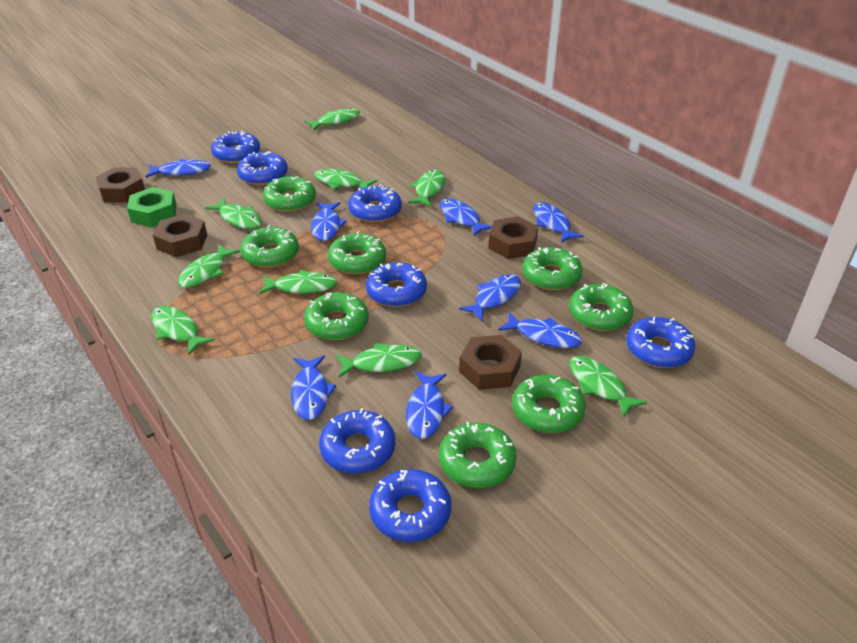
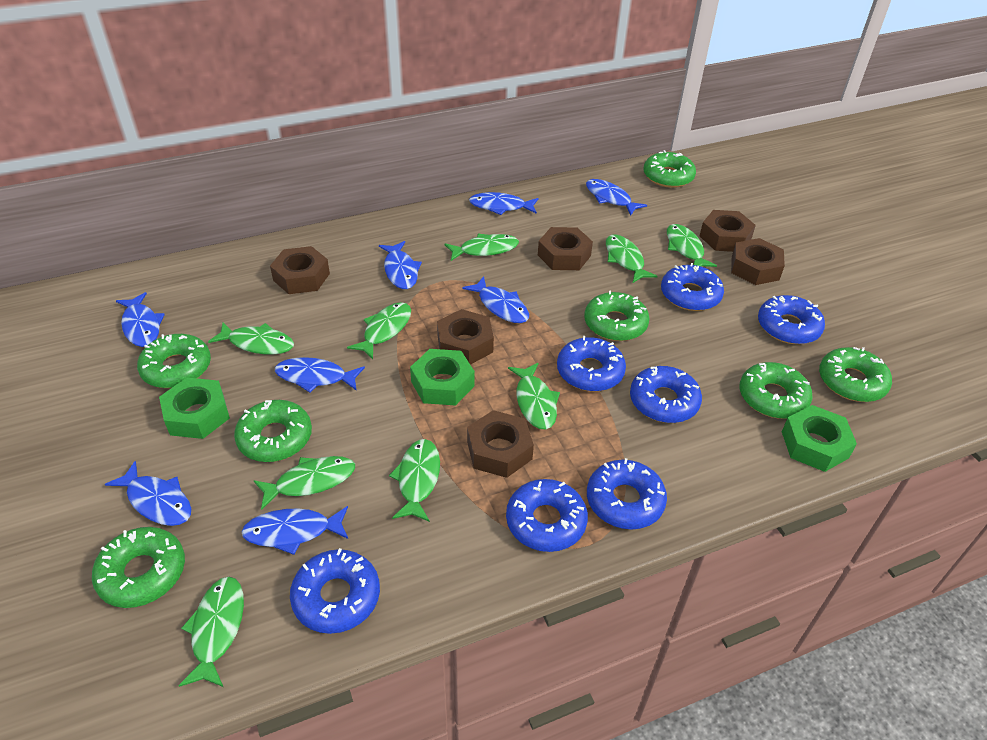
brown nut: 4 -> 6
green donut: 8 -> 7
green nut: 1 -> 3

